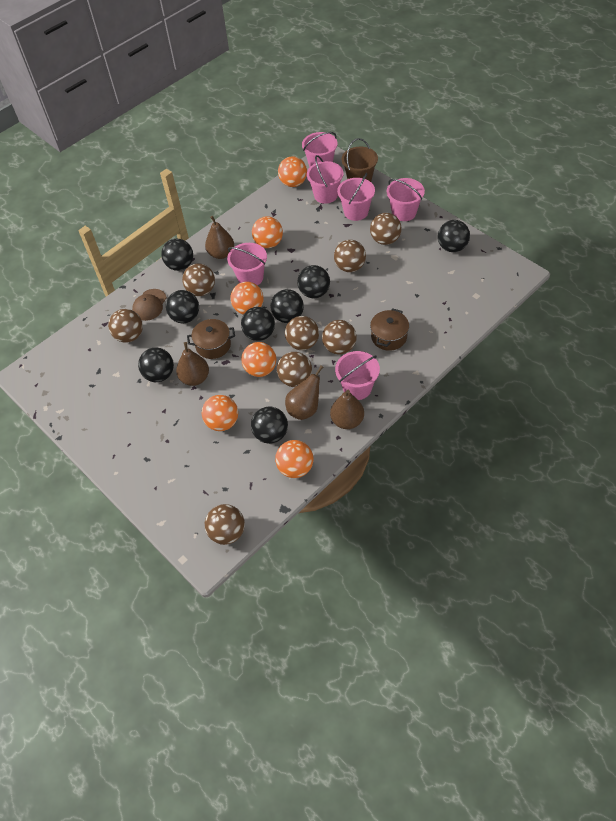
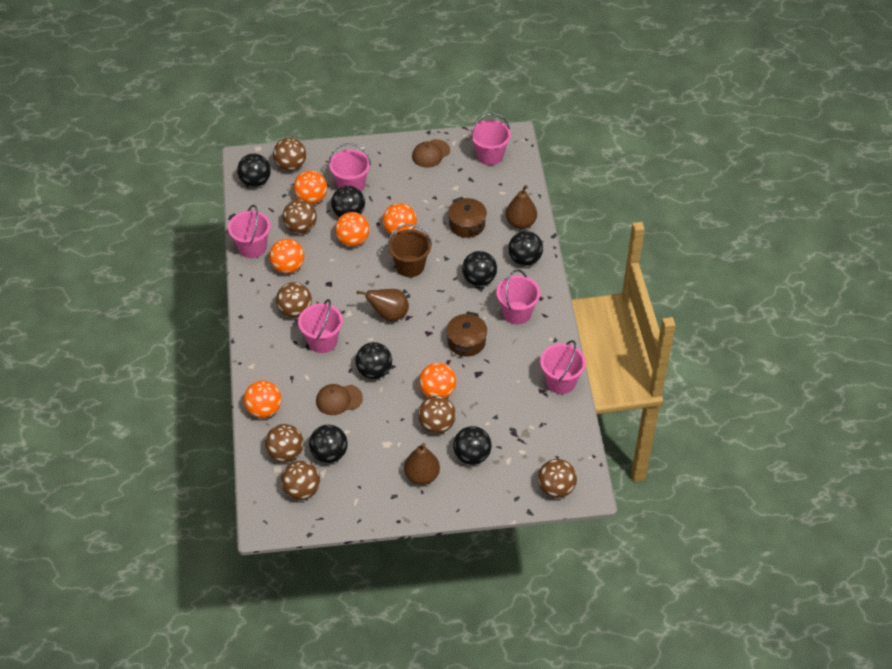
black ball: 8 -> 7
brown ball: 8 -> 7
brown cap: 1 -> 2
brown pear: 4 -> 3

